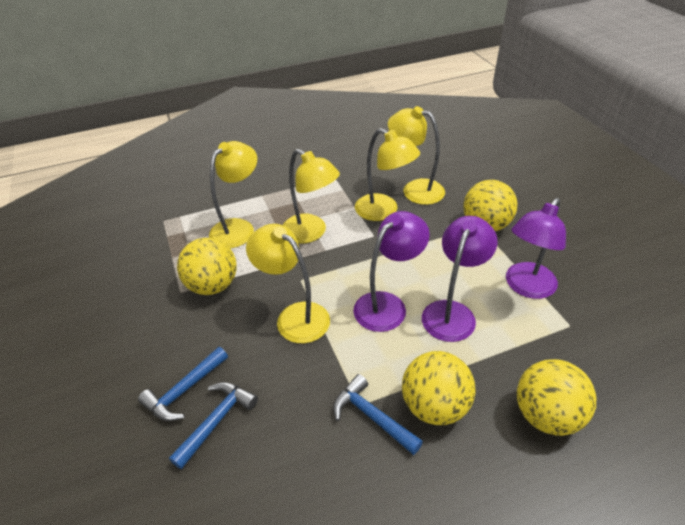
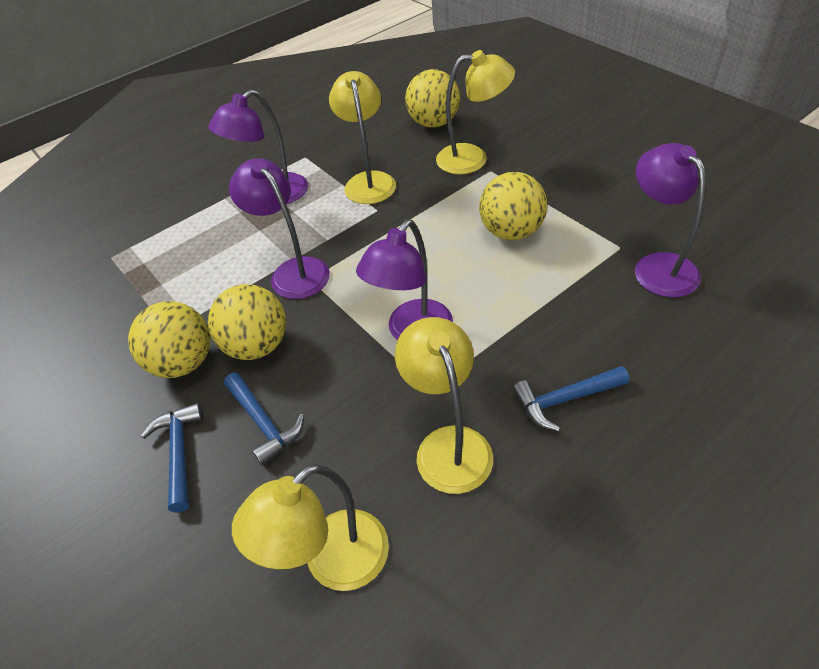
purple lamp: 3 -> 4
yellow lamp: 5 -> 4

